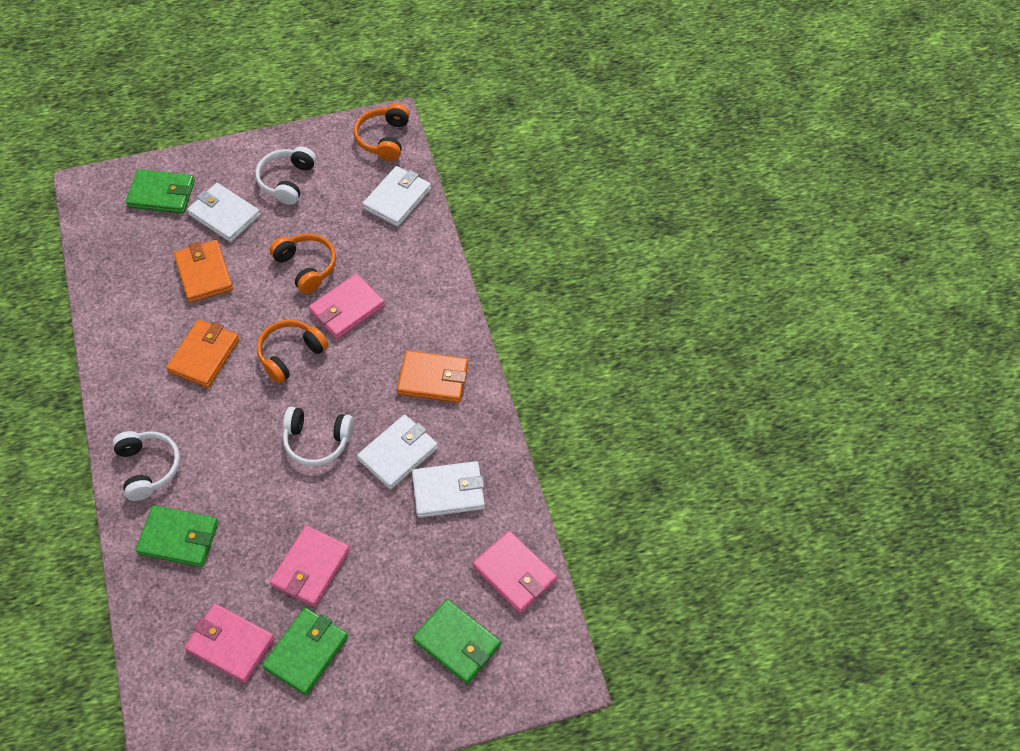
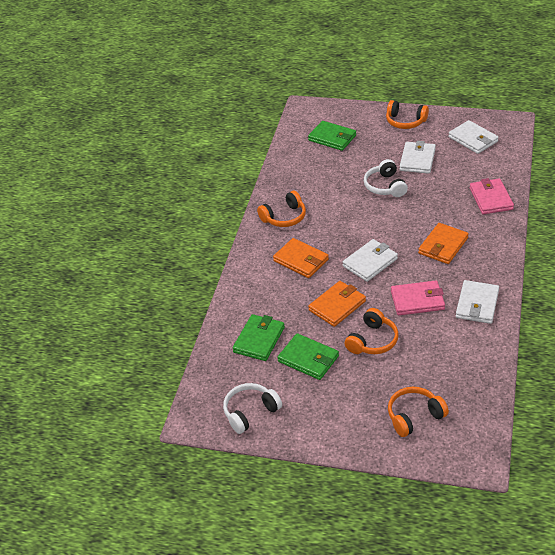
green wallet: 4 -> 3
orange headphones: 3 -> 4
pink wallet: 4 -> 2
white headphones: 3 -> 2

